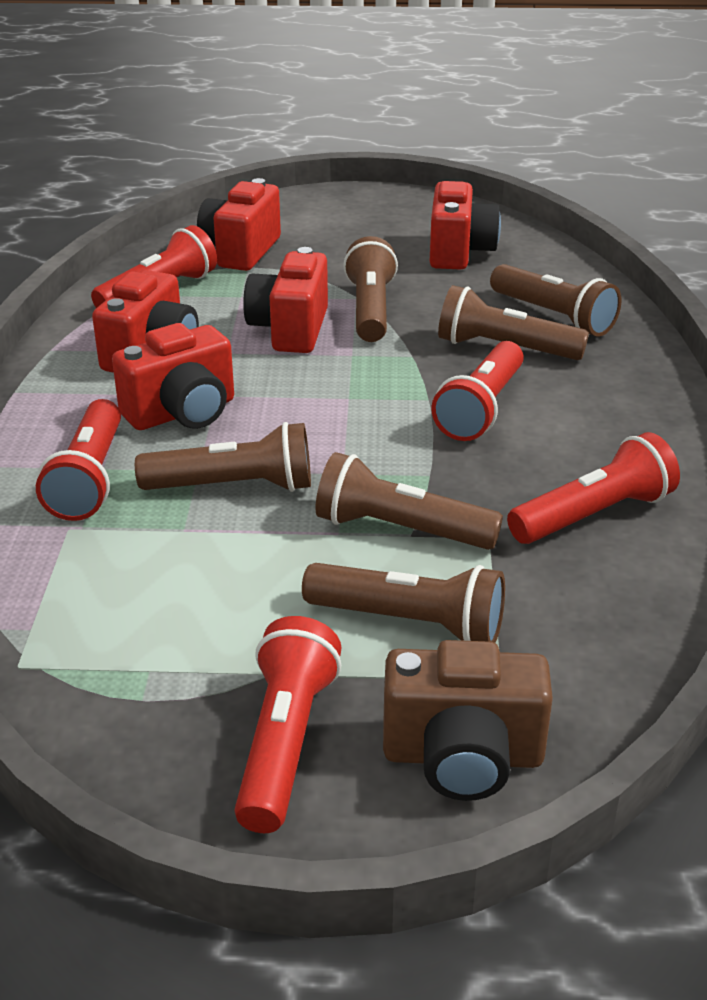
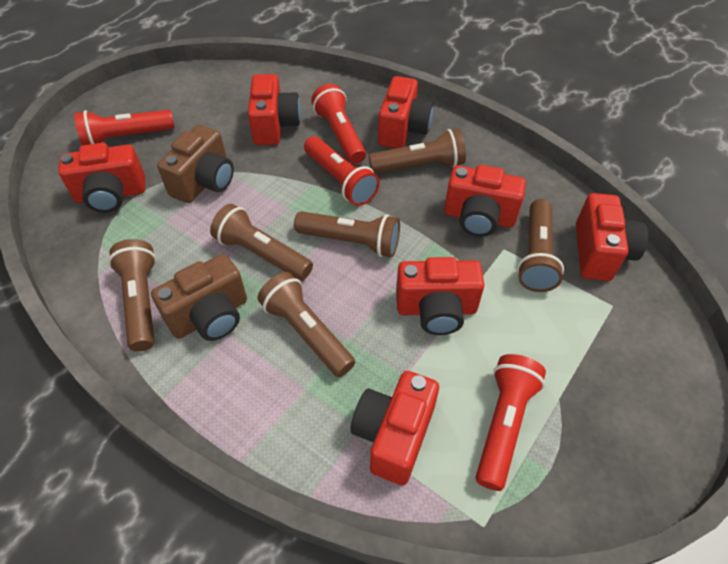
brown camera: 1 -> 2
red camera: 5 -> 7
red flashlight: 5 -> 4

